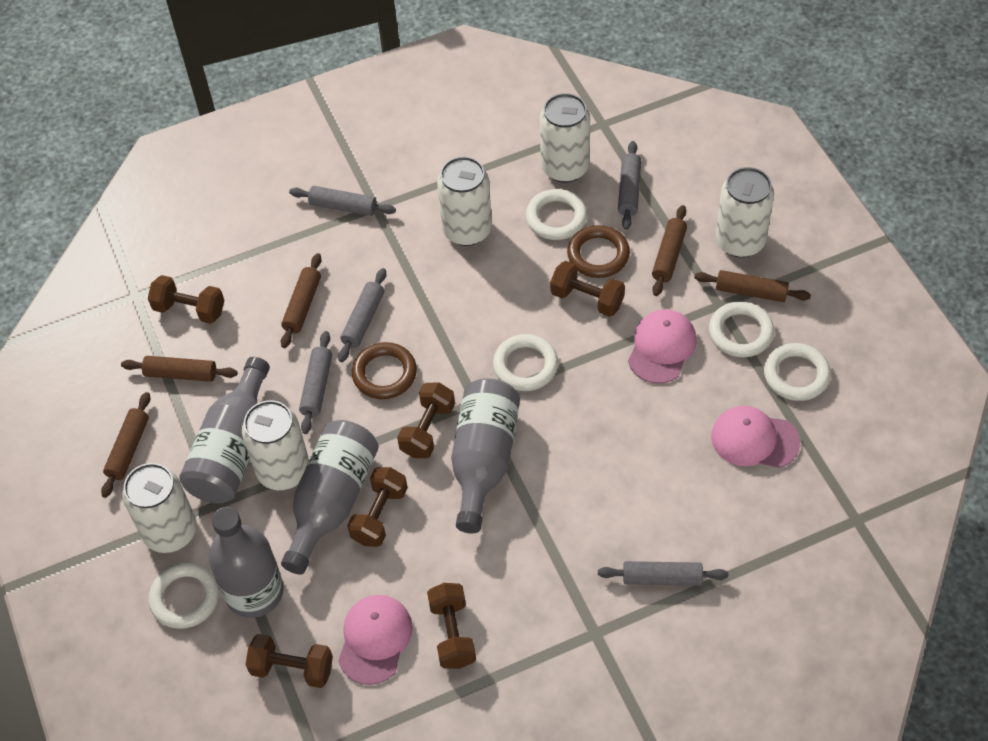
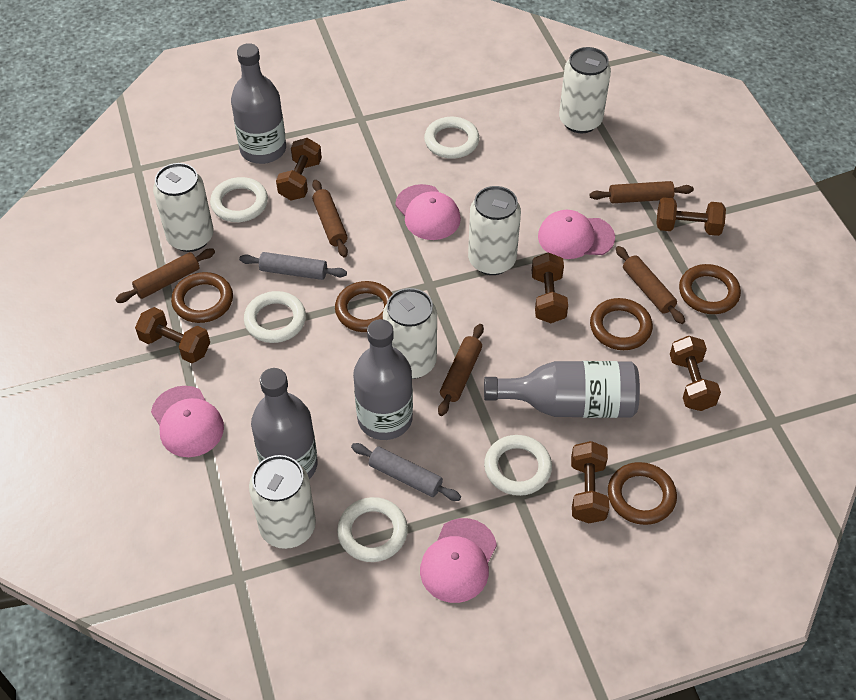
brown ring: 2 -> 5
grey rolling pin: 5 -> 2
pink cap: 3 -> 4

